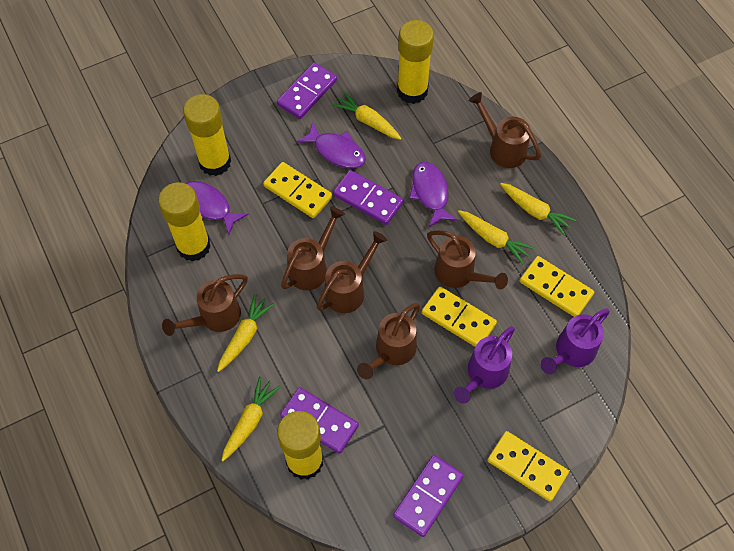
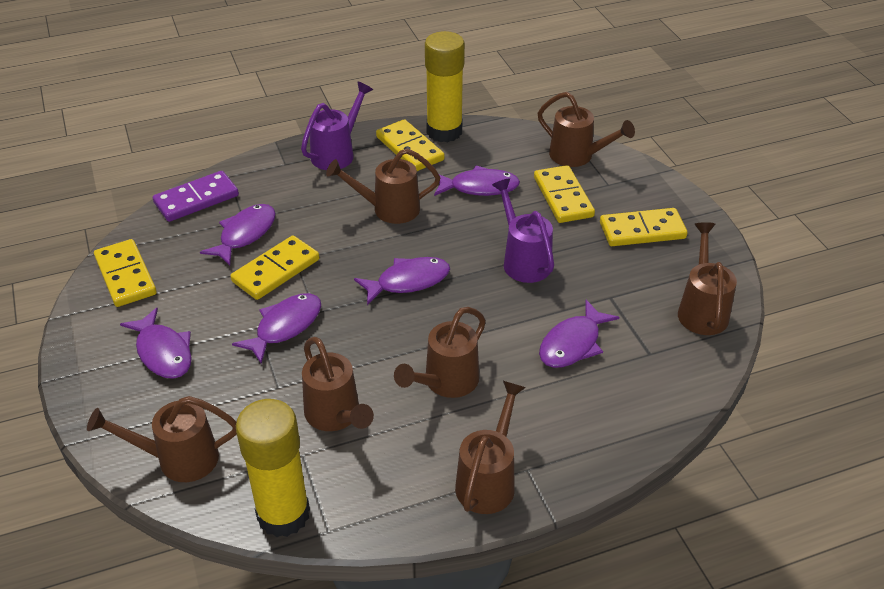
brown watering can: 6 -> 7
purple domino: 4 -> 1
purple fish: 3 -> 6
yellow carrot: 5 -> 0
yellow domino: 4 -> 5
yellow glue stick: 4 -> 2

